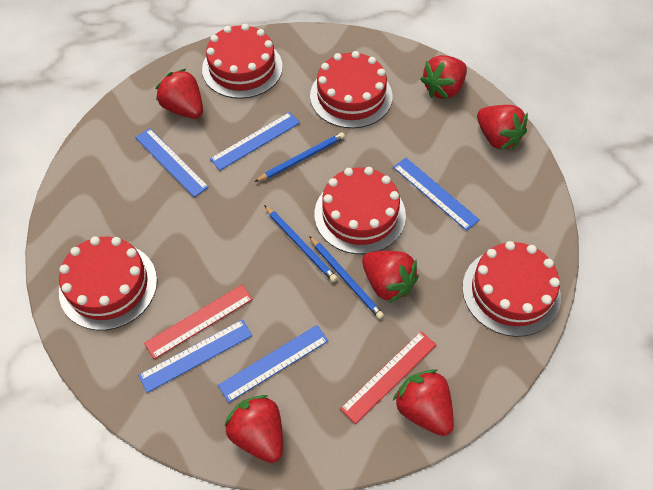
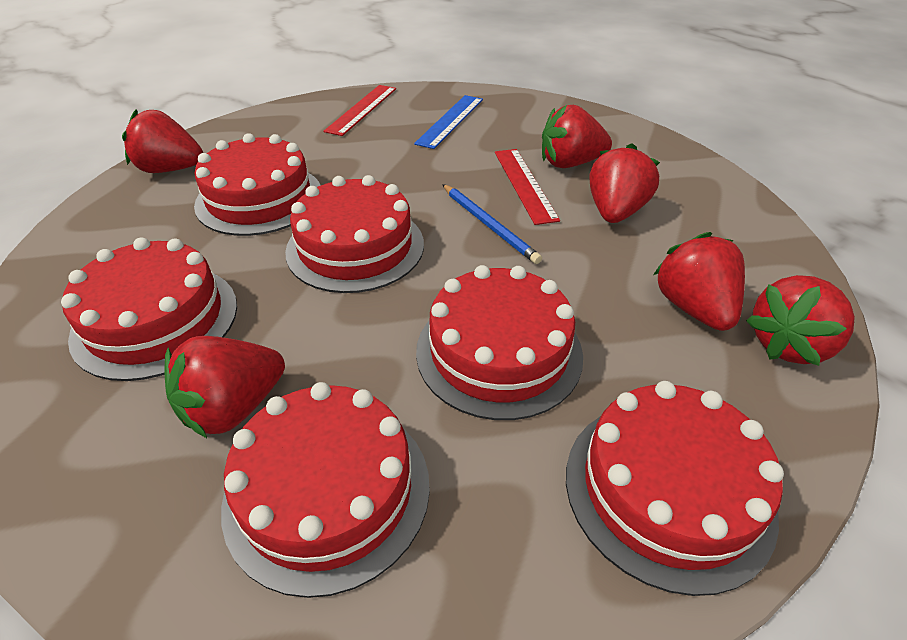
blue pencil: 3 -> 1
blue ruler: 5 -> 1
red cake: 5 -> 6

